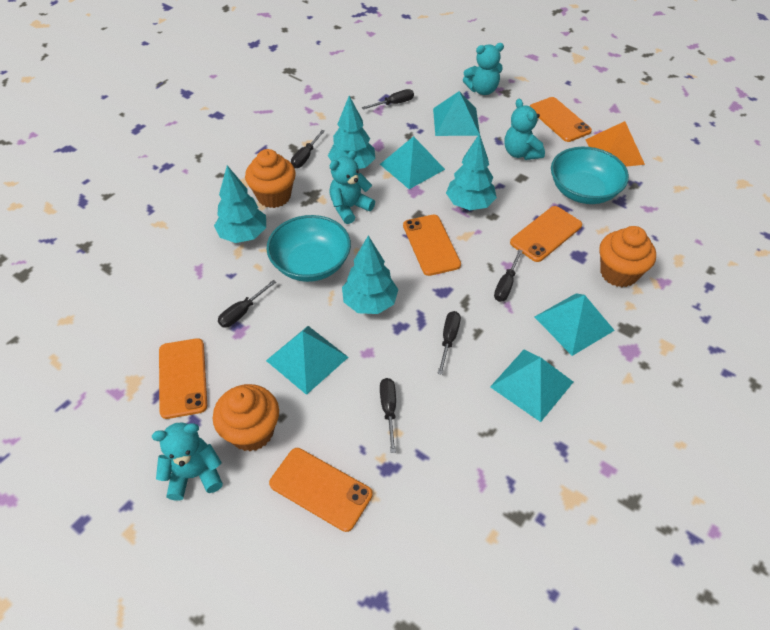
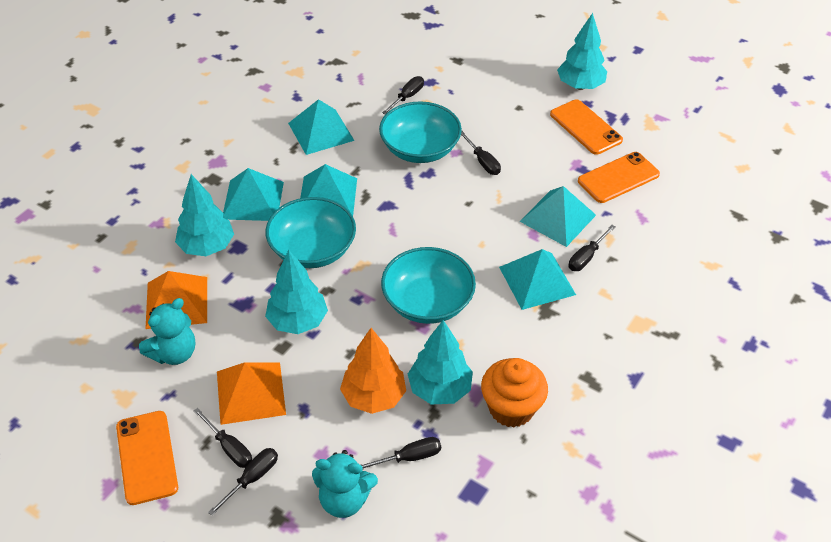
orange cupcake: 3 -> 1
orange phone: 5 -> 3
orange pyramid: 1 -> 2
orange tree: 0 -> 1
turquoise bowl: 2 -> 3
turquoise teddy bear: 4 -> 2

